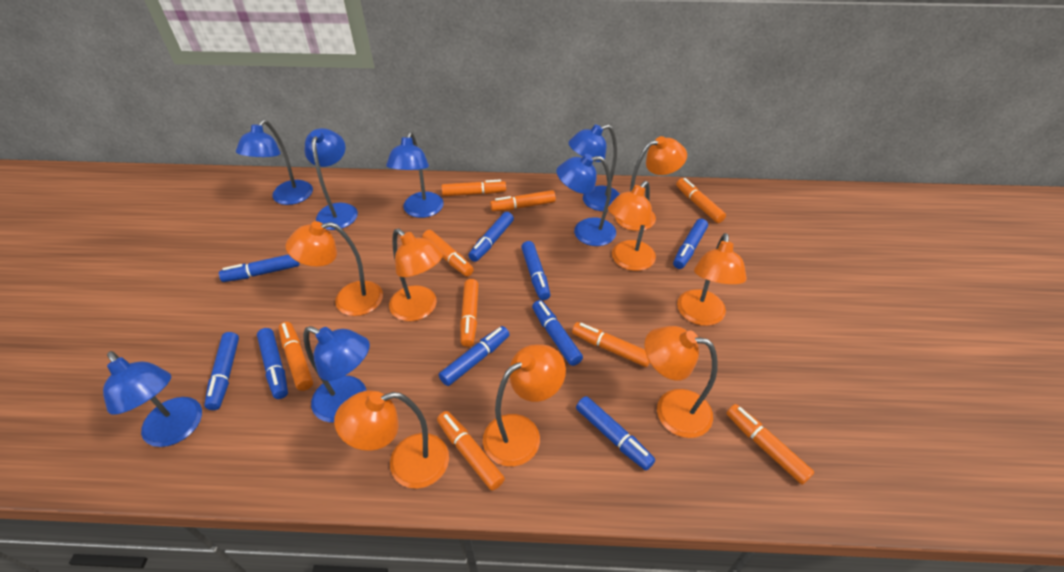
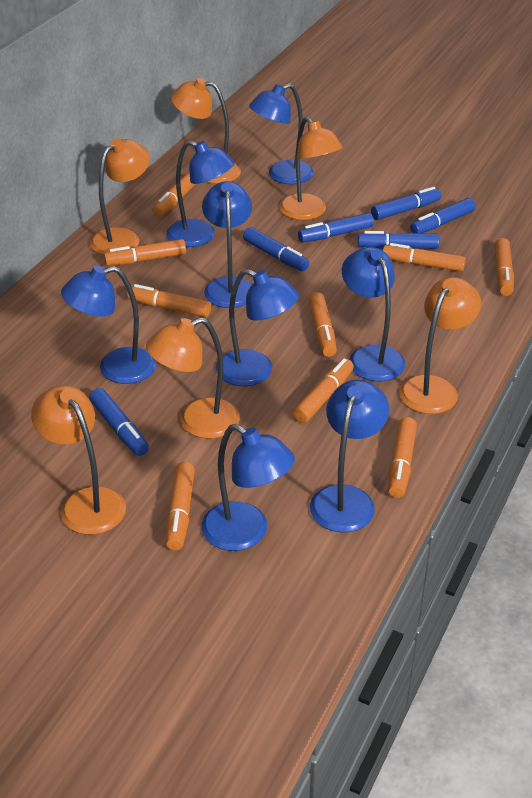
blue lamp: 7 -> 8
blue marker: 9 -> 6
orange lamp: 8 -> 6

